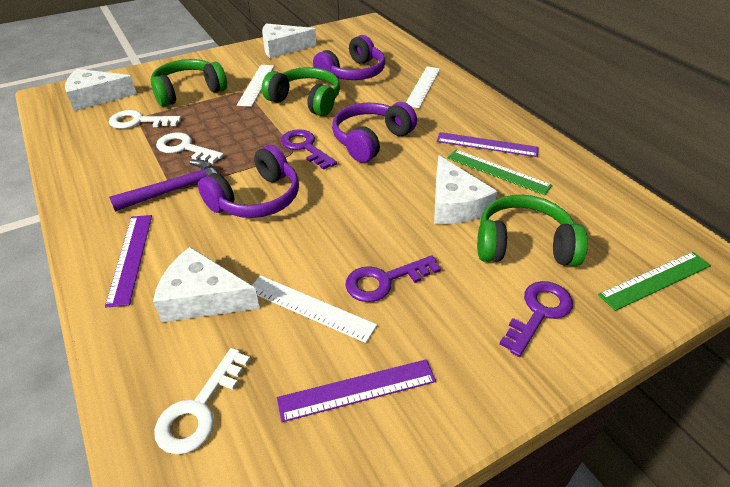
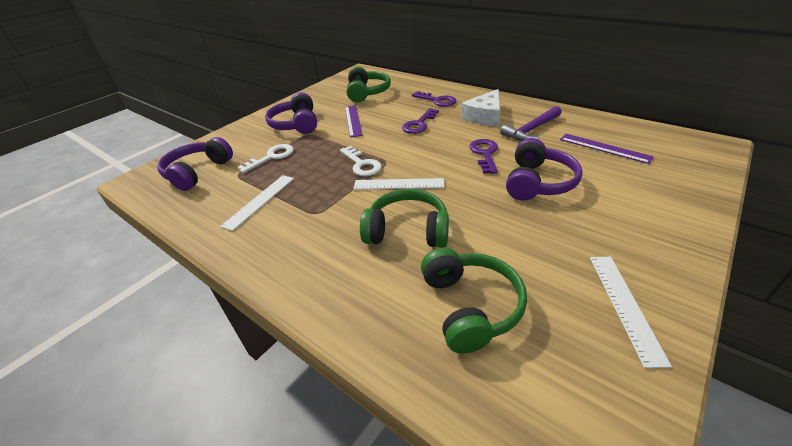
green ruler: 2 -> 0
purple ruler: 3 -> 2
white cheese: 4 -> 1
white key: 3 -> 2

